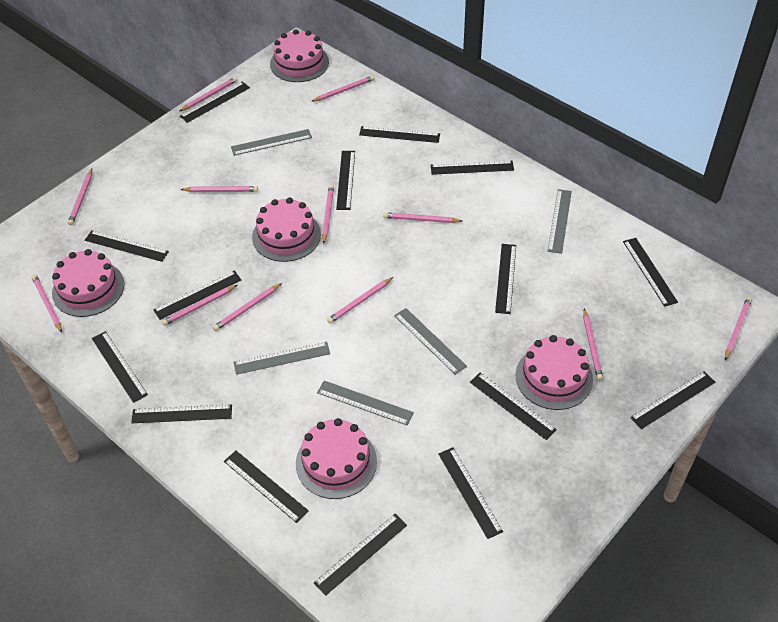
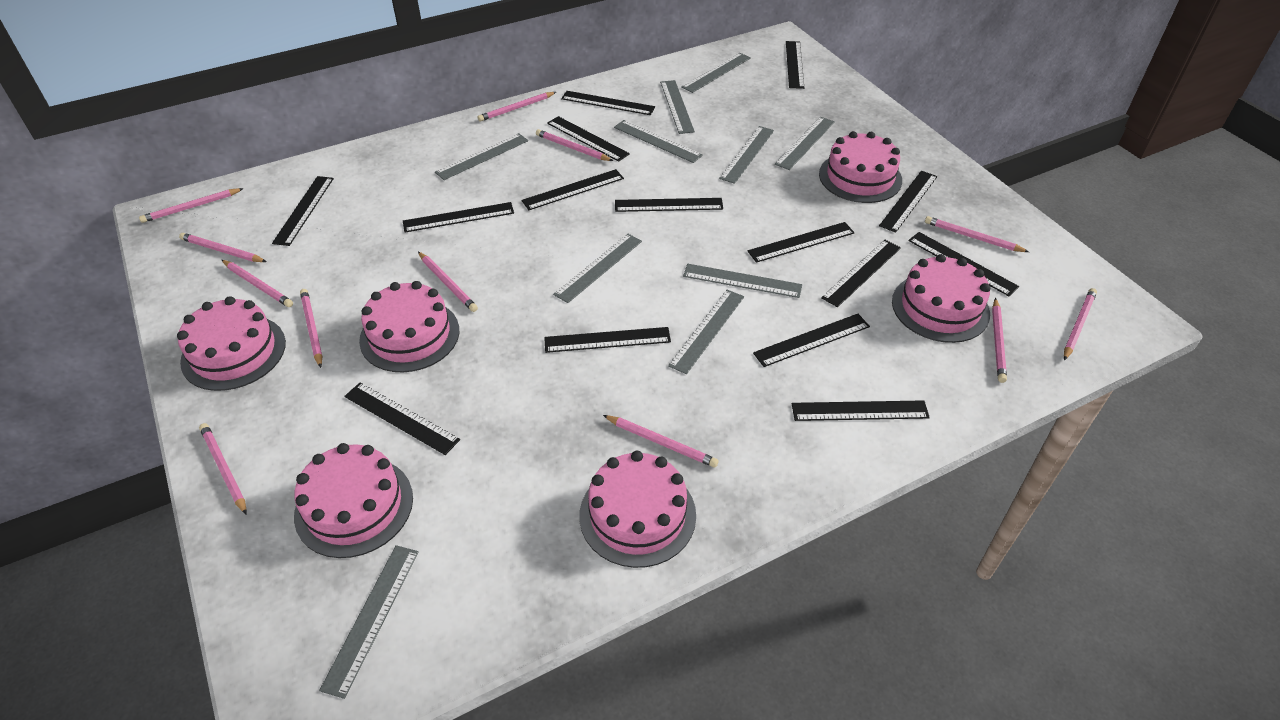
grey ruler: 5 -> 10
pink cake: 5 -> 6

